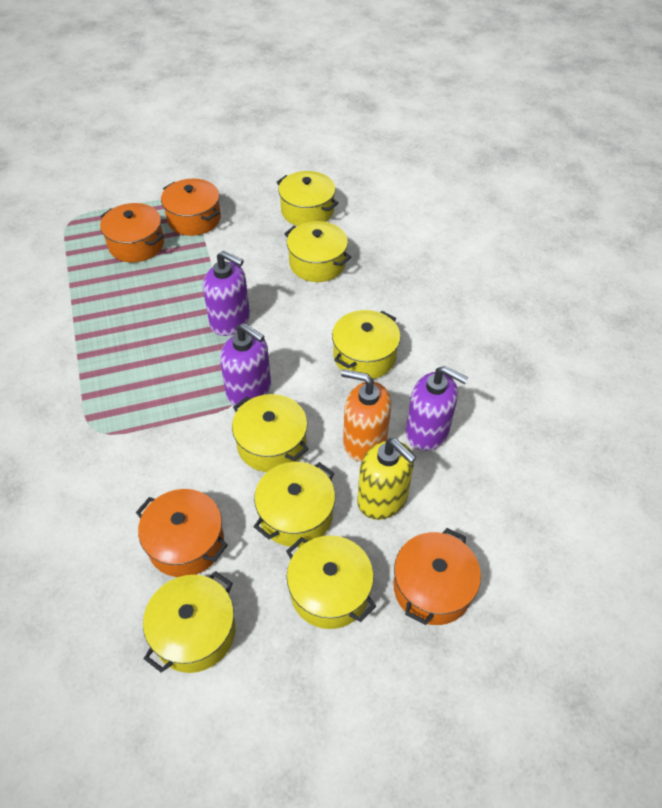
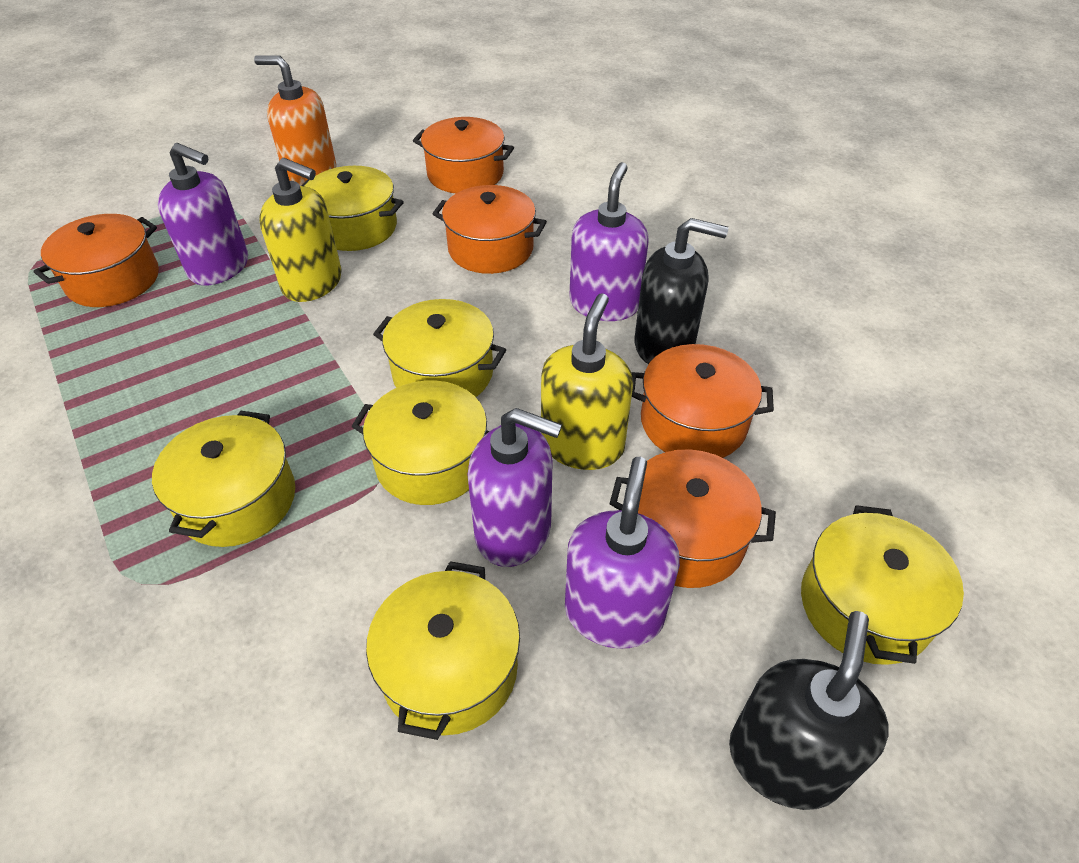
black soap dispenser: 0 -> 2
orange pot: 4 -> 5
purple soap dispenser: 3 -> 4
yellow pot: 7 -> 6
yellow soap dispenser: 1 -> 2

